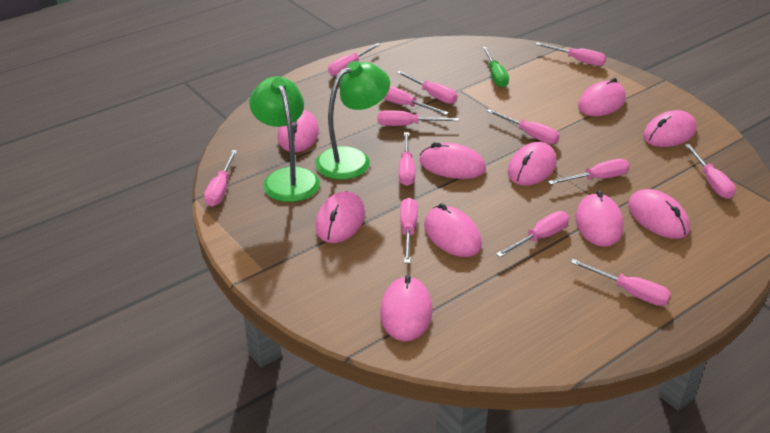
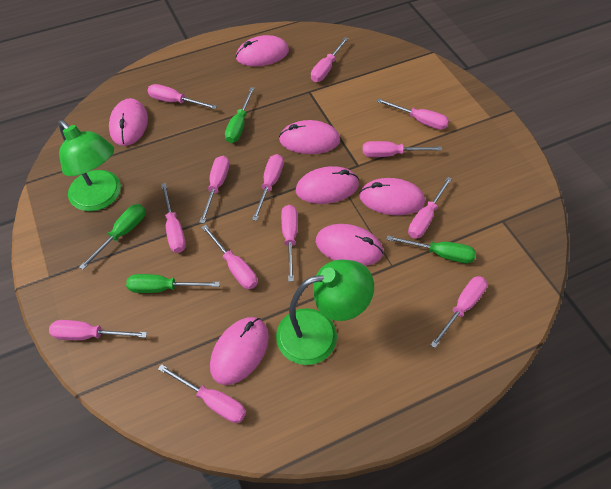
green screwdriver: 1 -> 4
pink mouse: 10 -> 7

